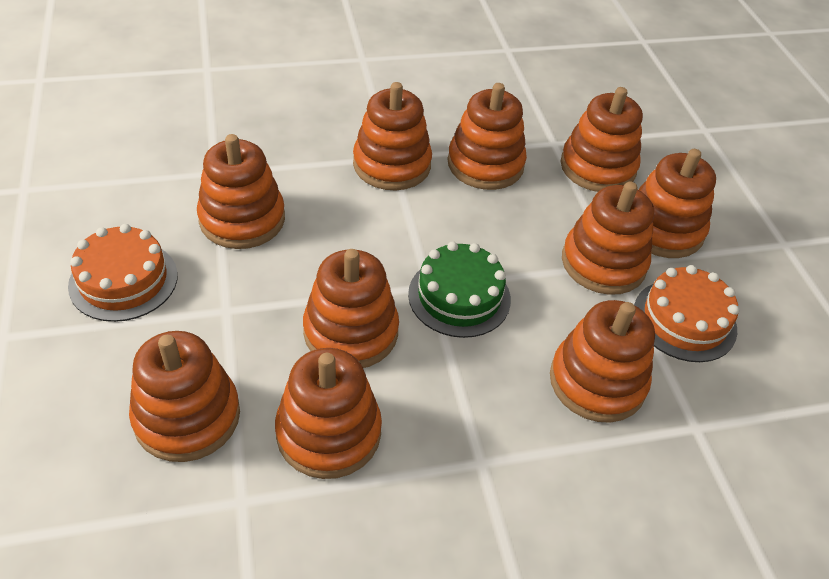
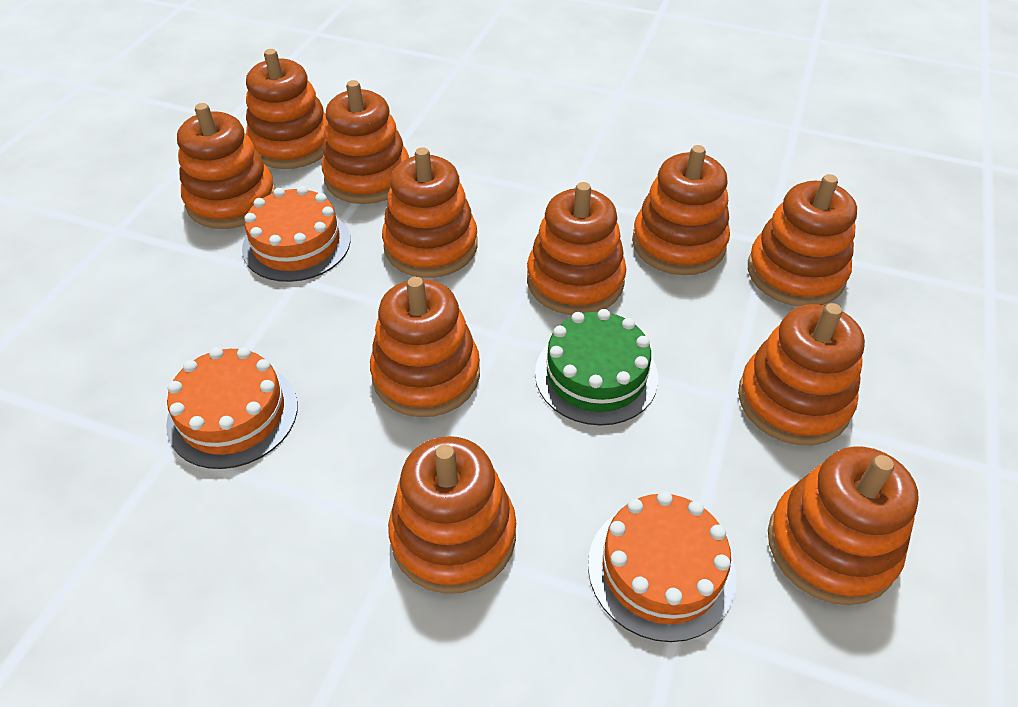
orange cake: 2 -> 3
orange stacking toy: 10 -> 11

